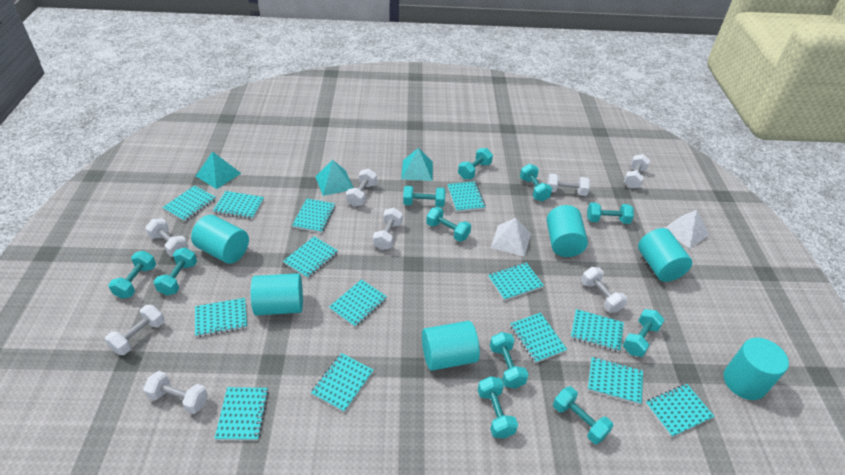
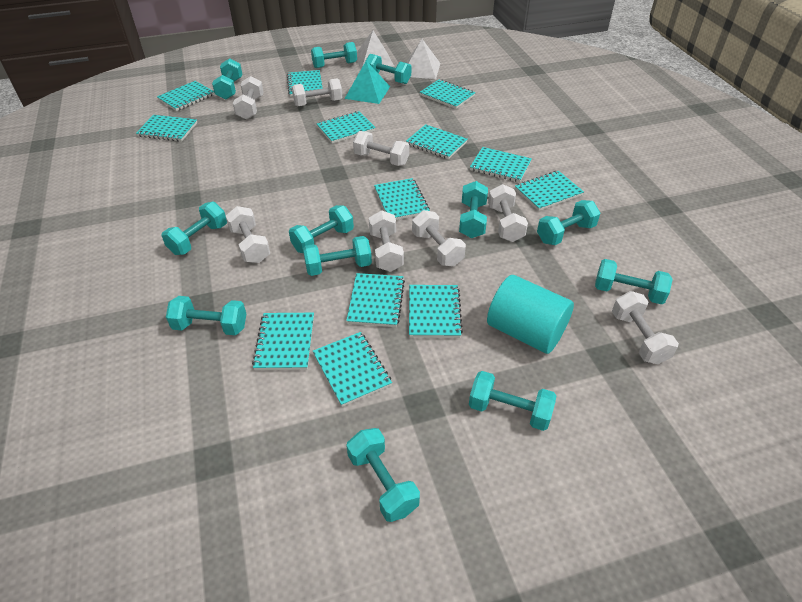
turquoise cylinder: 6 -> 1
turquoise dumbbell: 11 -> 12
turquoise notebook: 14 -> 13
turquoise pyramid: 3 -> 1

